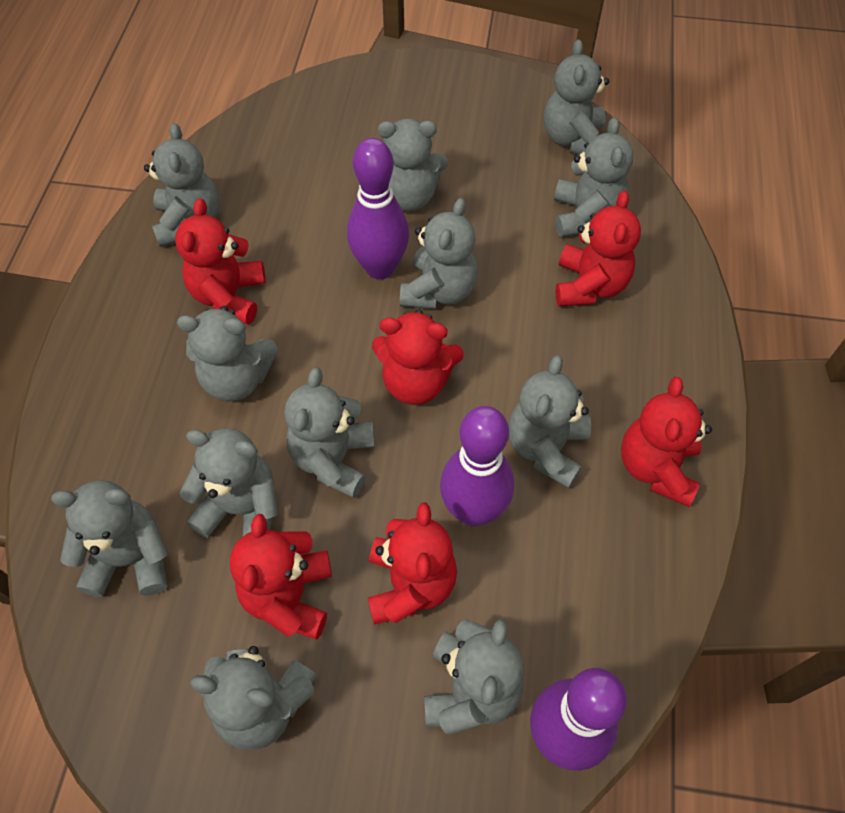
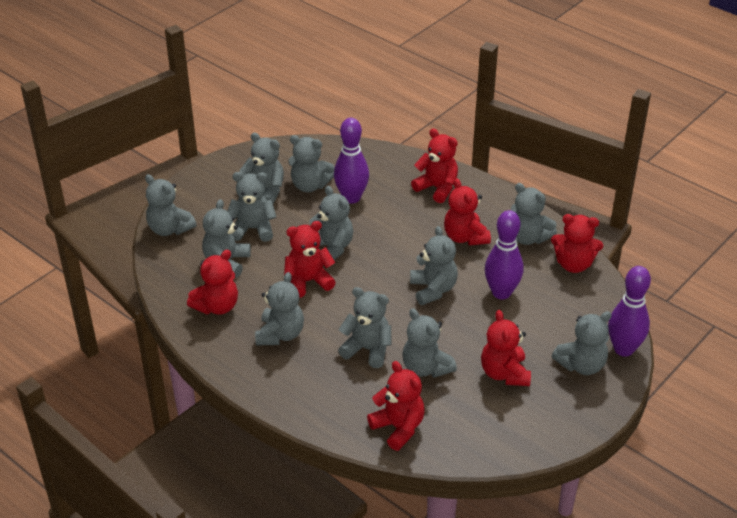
red teddy bear: 6 -> 7

